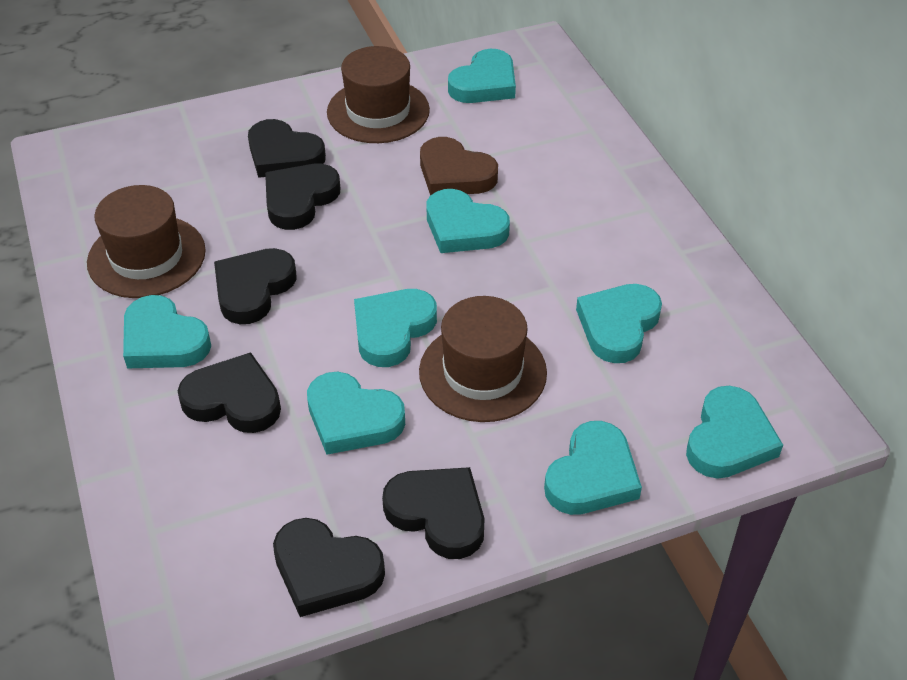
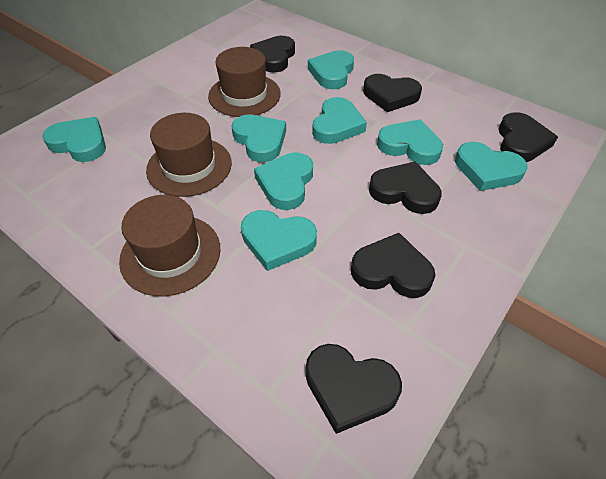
brown heart: 1 -> 0

